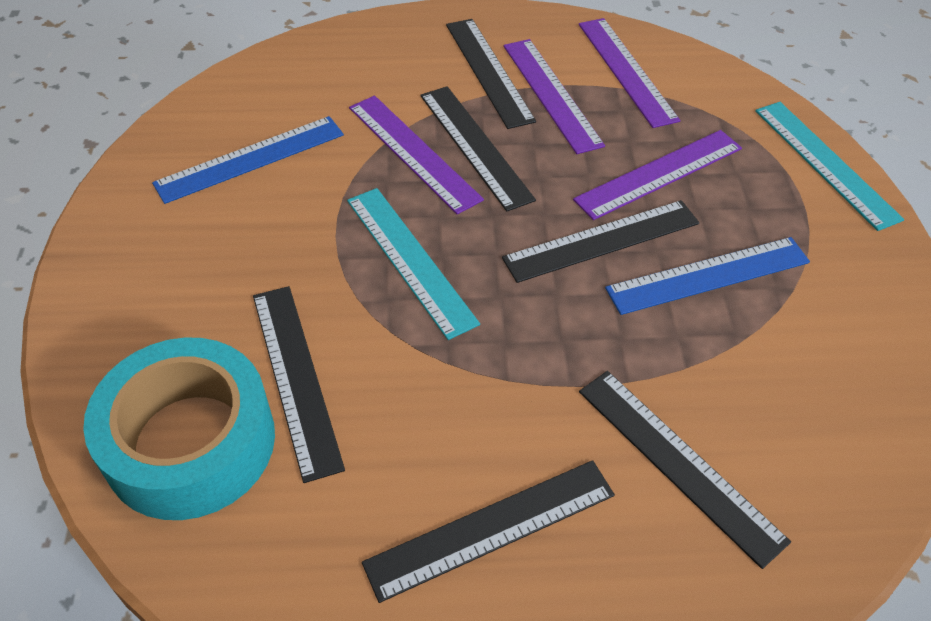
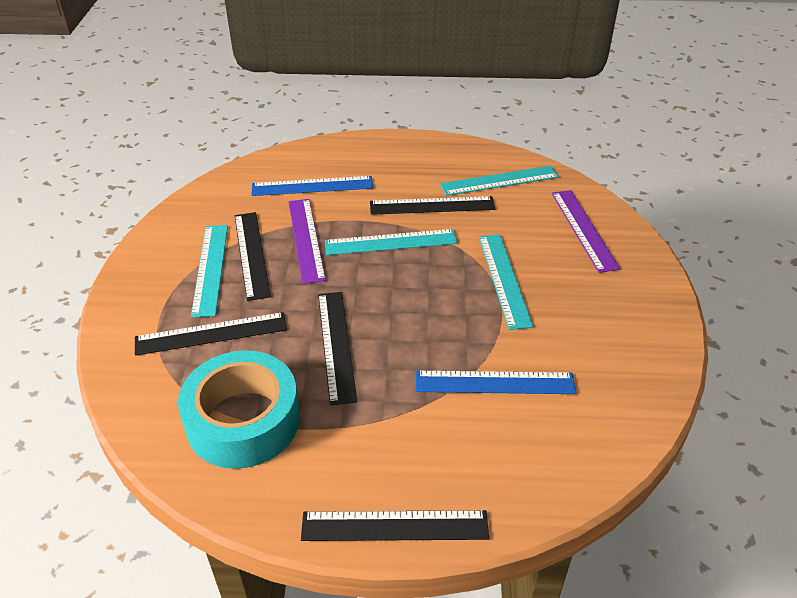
black ruler: 6 -> 5
purple ruler: 4 -> 2
turquoise ruler: 2 -> 4

